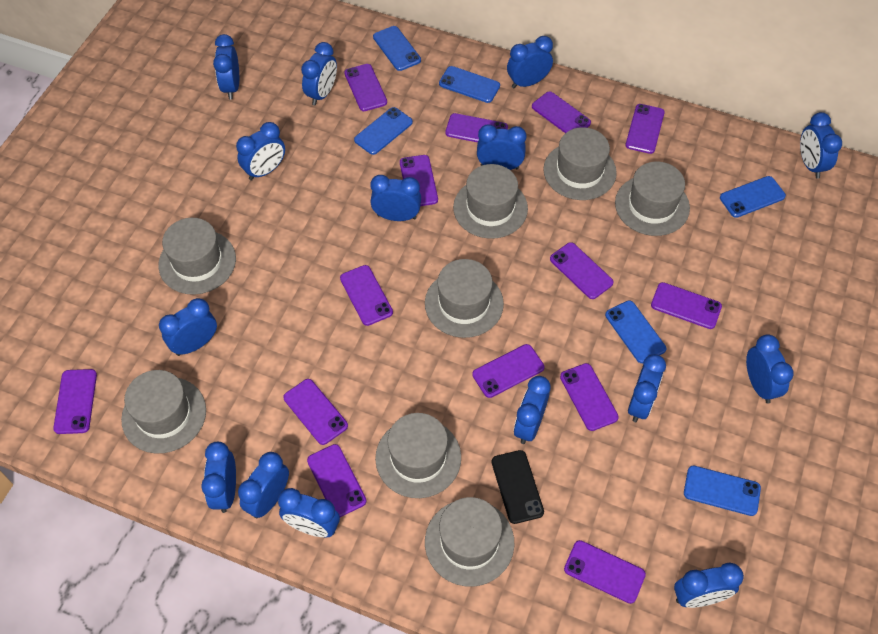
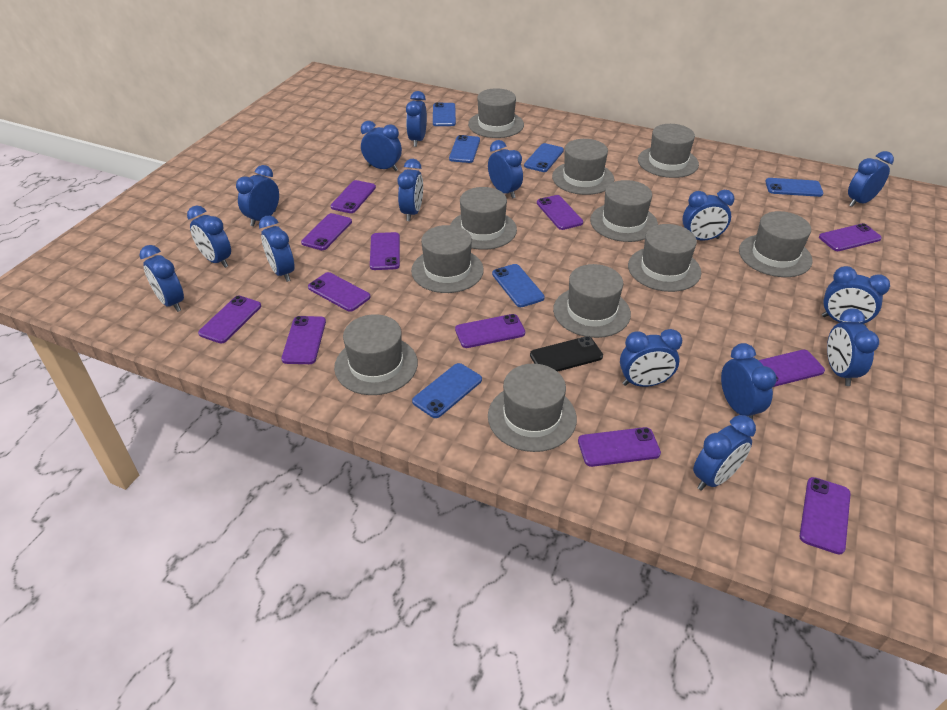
grey hat: 8 -> 11
purple phone: 14 -> 12

